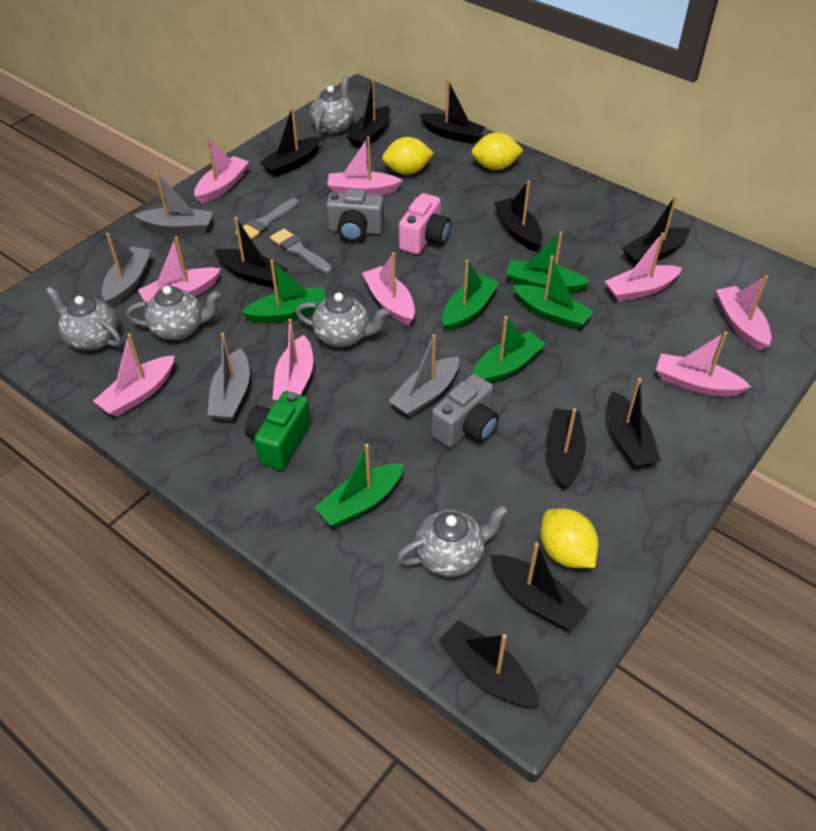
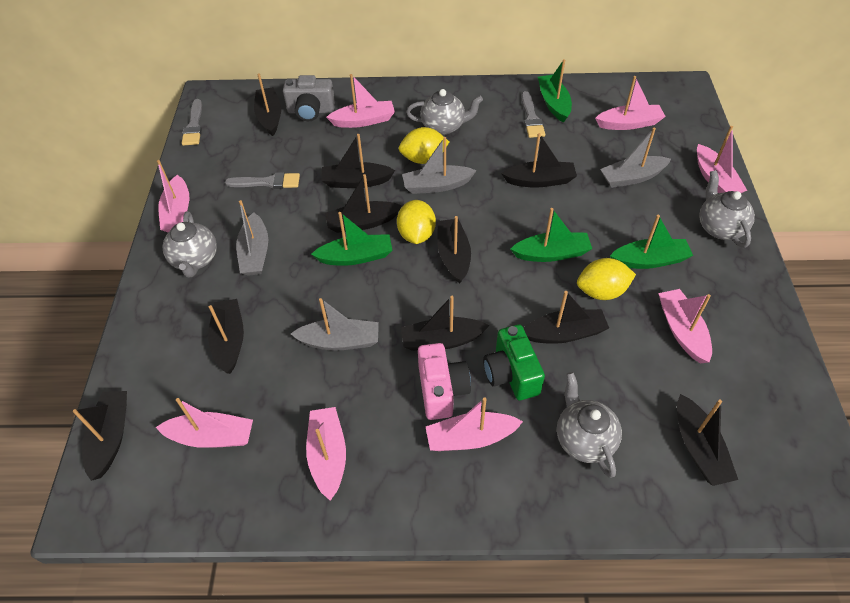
green boat: 6 -> 4
grey brush: 2 -> 3
grey camera: 2 -> 1
grey teapot: 5 -> 4
pink boat: 9 -> 8

